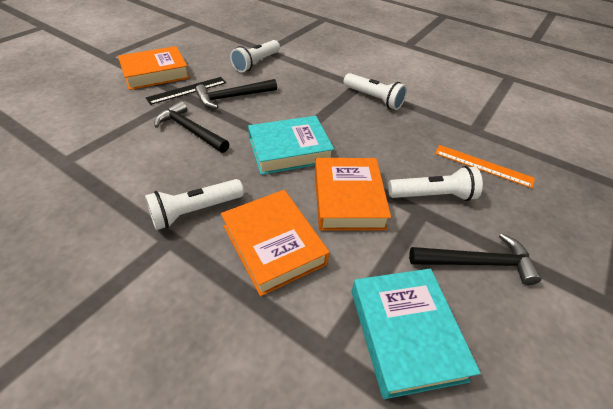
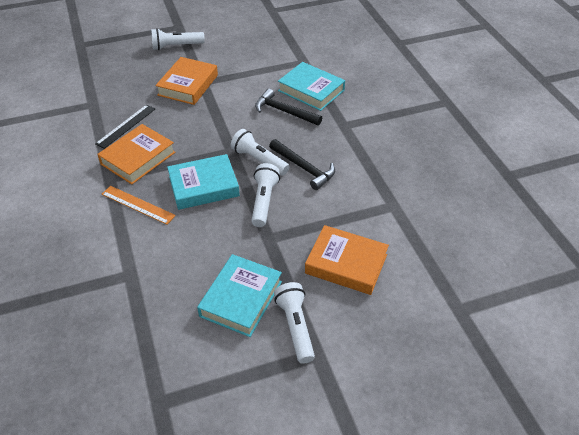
black hammer: 3 -> 2
turquoise book: 2 -> 3

